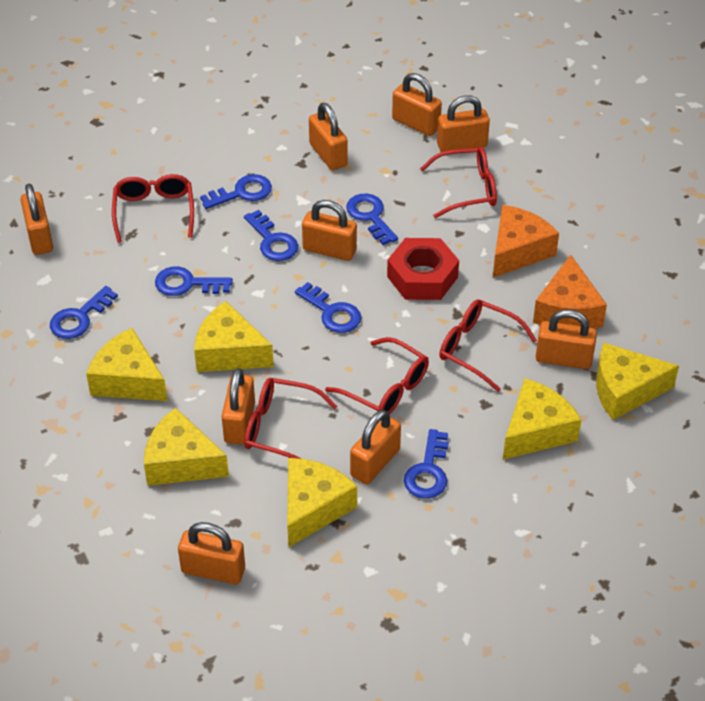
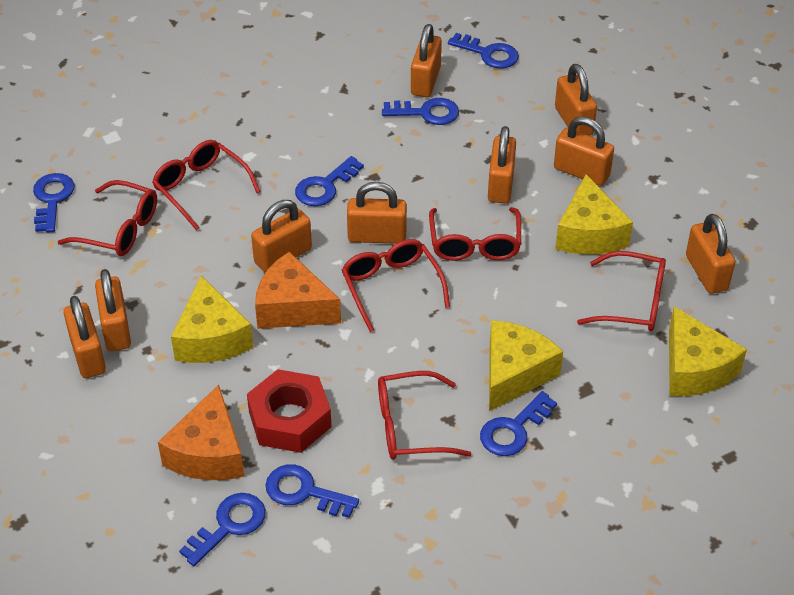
red glasses: 5 -> 6
yellow cheese: 6 -> 4

